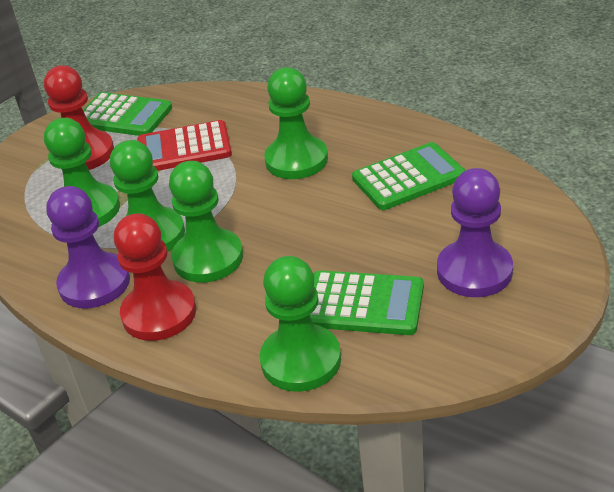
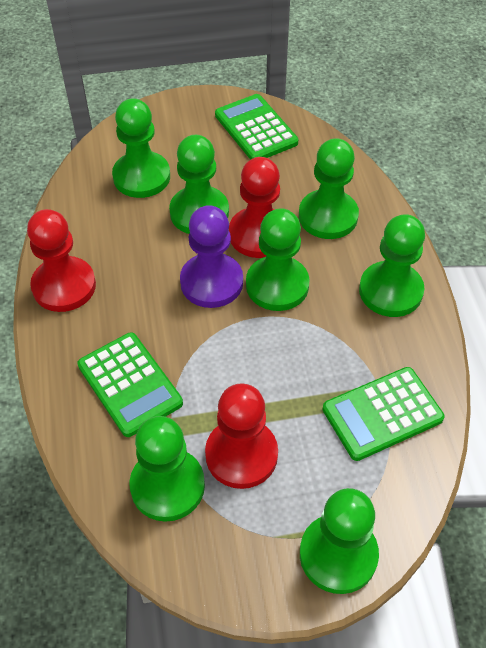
green pawn: 5 -> 7
purple pawn: 2 -> 1
red calculator: 1 -> 0
red pawn: 2 -> 3

